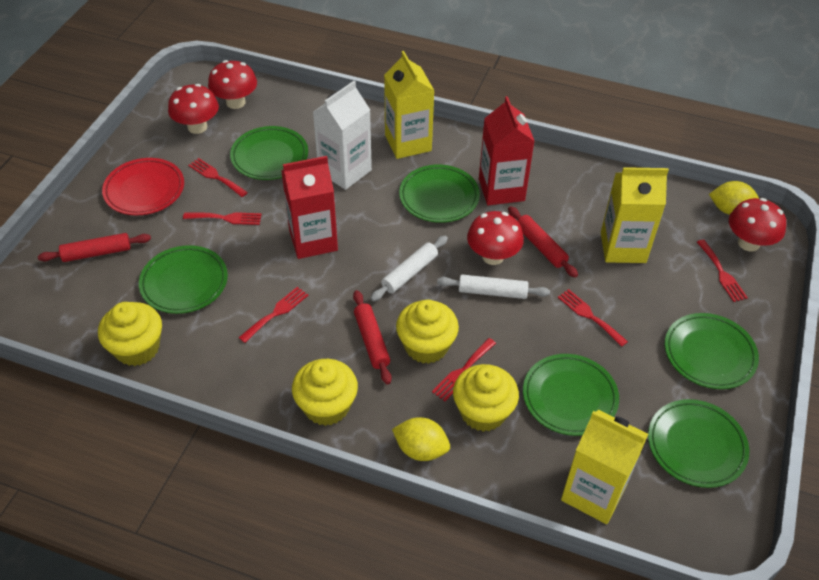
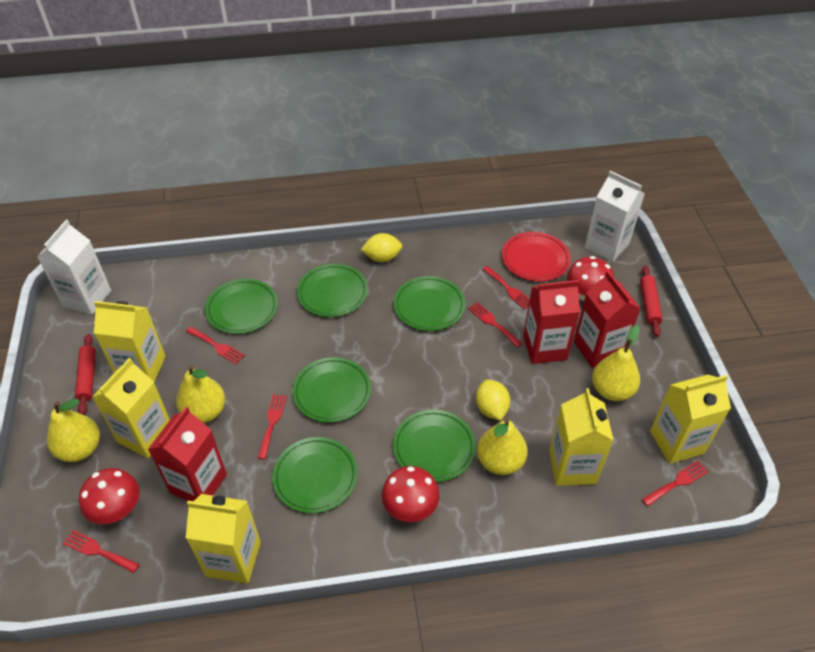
red carton: 2 -> 3
red mushroom: 4 -> 3
red rolling pin: 3 -> 2
white carton: 1 -> 2
white rolling pin: 2 -> 0
yellow carton: 3 -> 5
yellow cupcake: 4 -> 0
yellow pear: 0 -> 4

